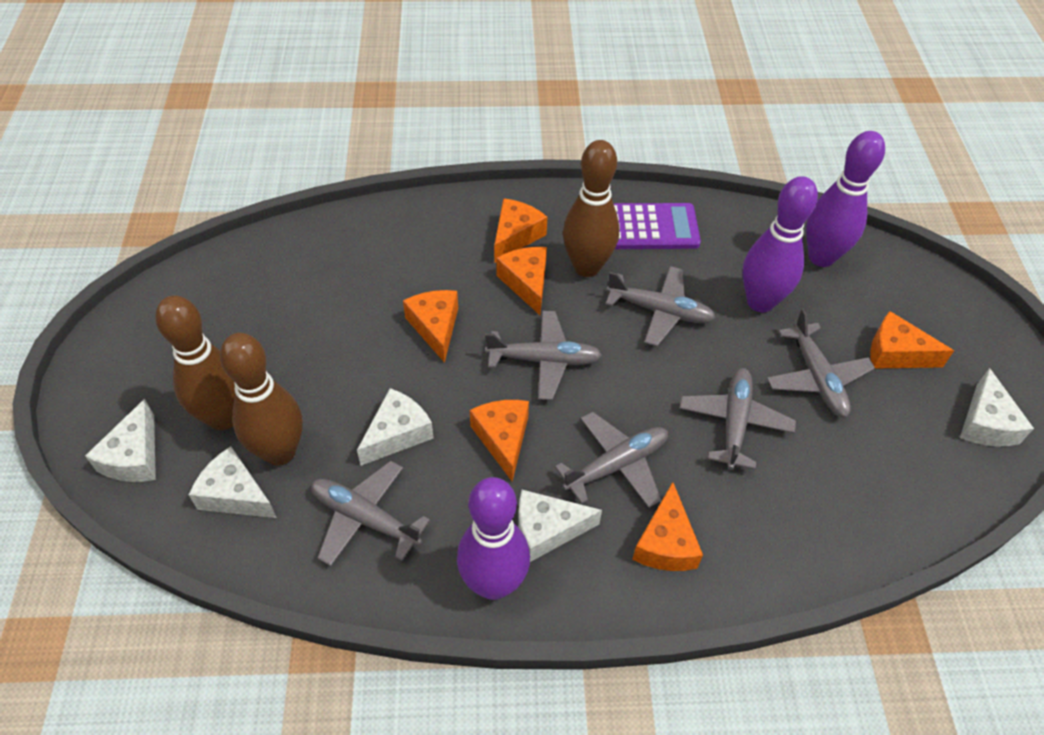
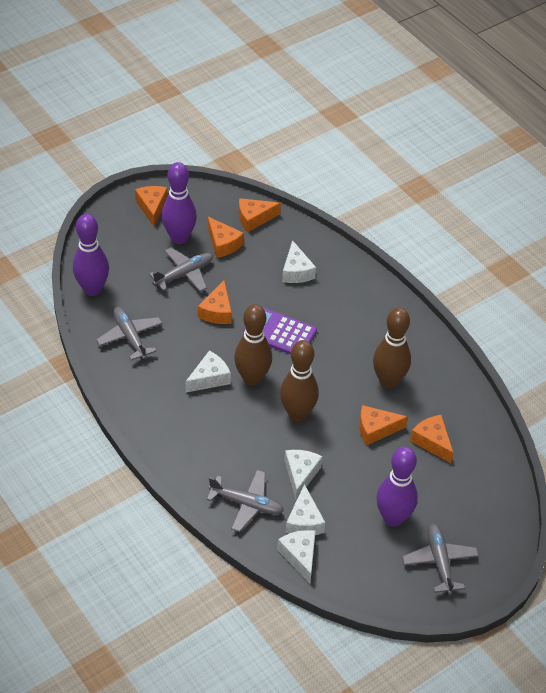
grey plane: 6 -> 4

